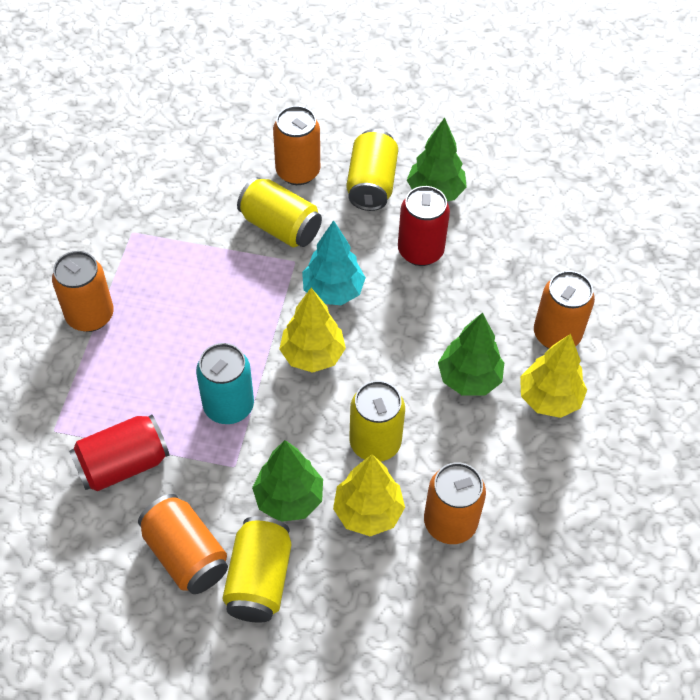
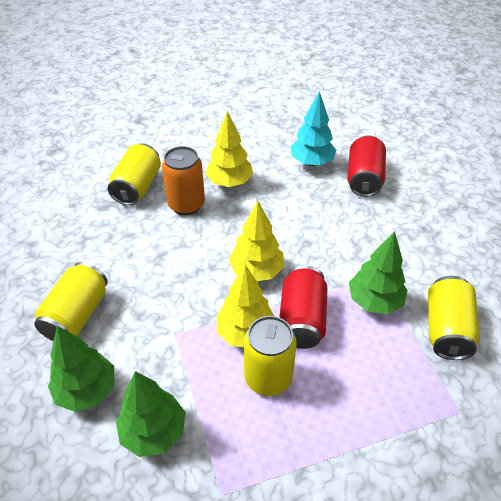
orange can: 5 -> 1
turquoise can: 1 -> 0

